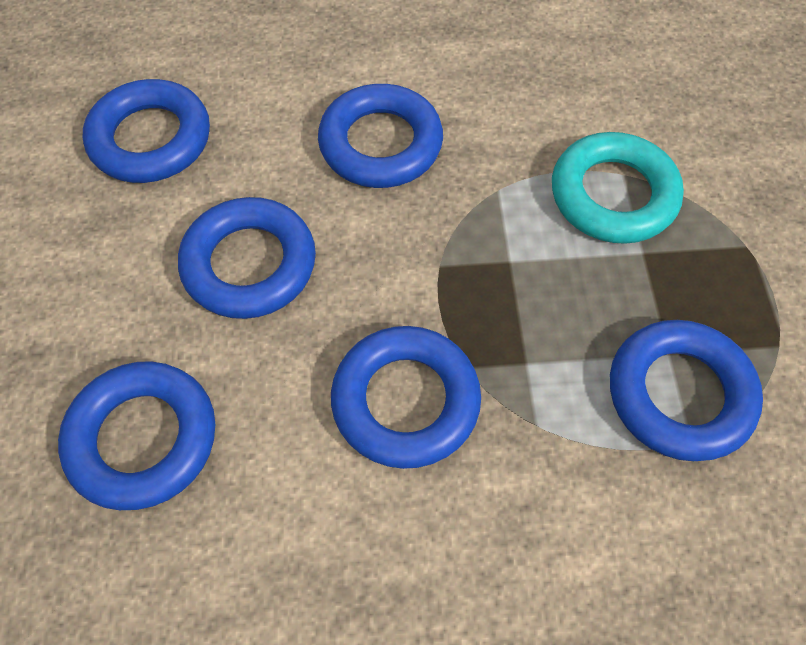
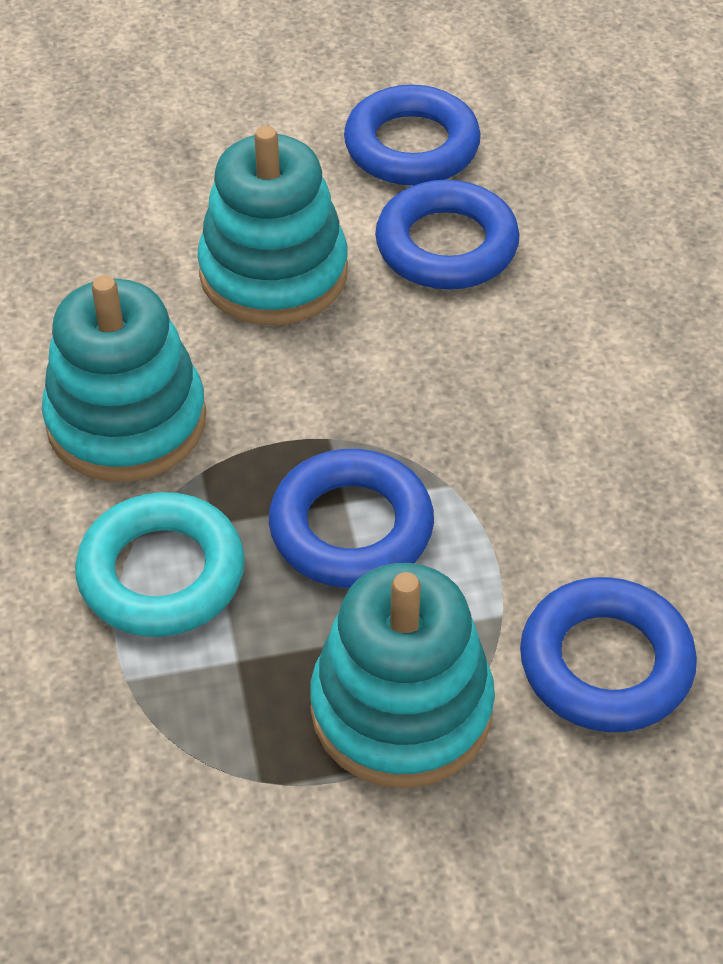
blue ring: 6 -> 4
turquoise stacking toy: 0 -> 3

